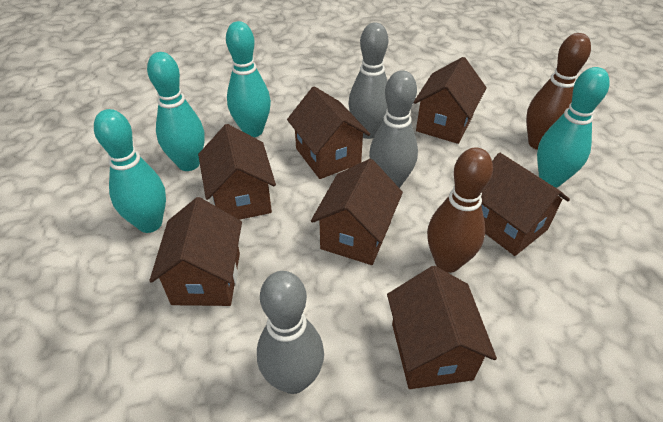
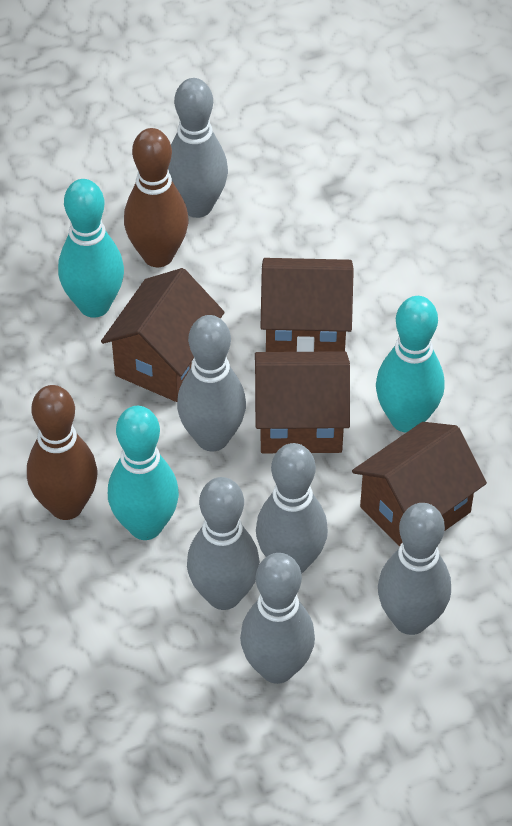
brown house: 7 -> 4
grey bowling pin: 3 -> 6
turquoise bowling pin: 4 -> 3

